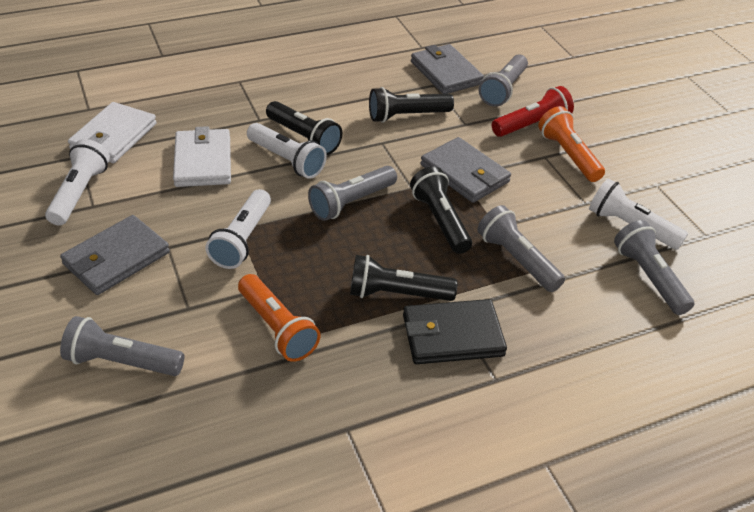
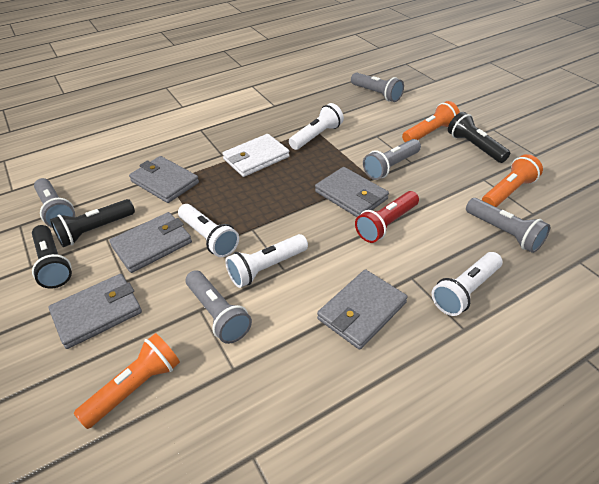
black flashlight: 4 -> 3
black wallet: 1 -> 0
grey wallet: 3 -> 5
orange flashlight: 2 -> 3
white wallet: 2 -> 1

